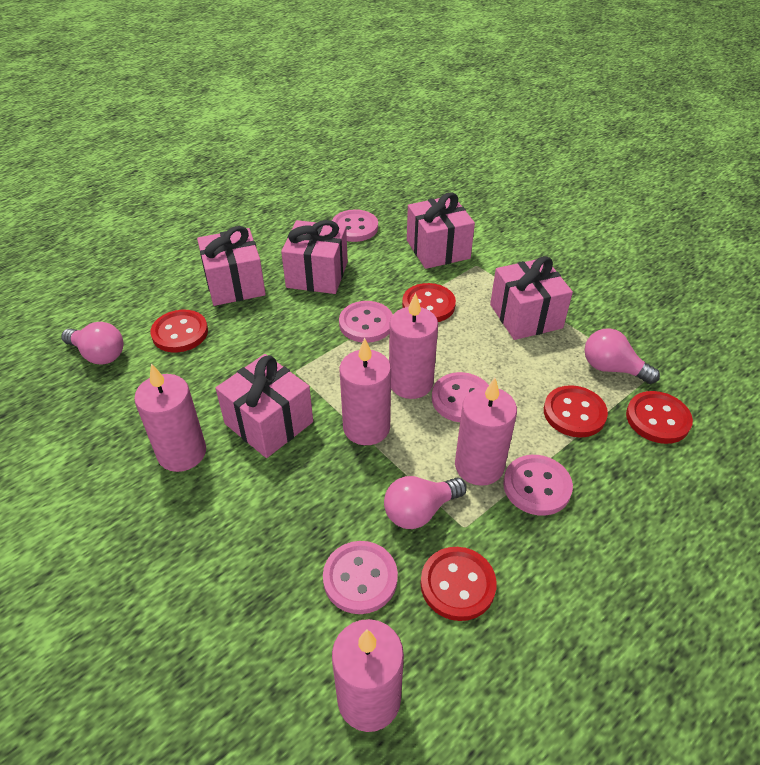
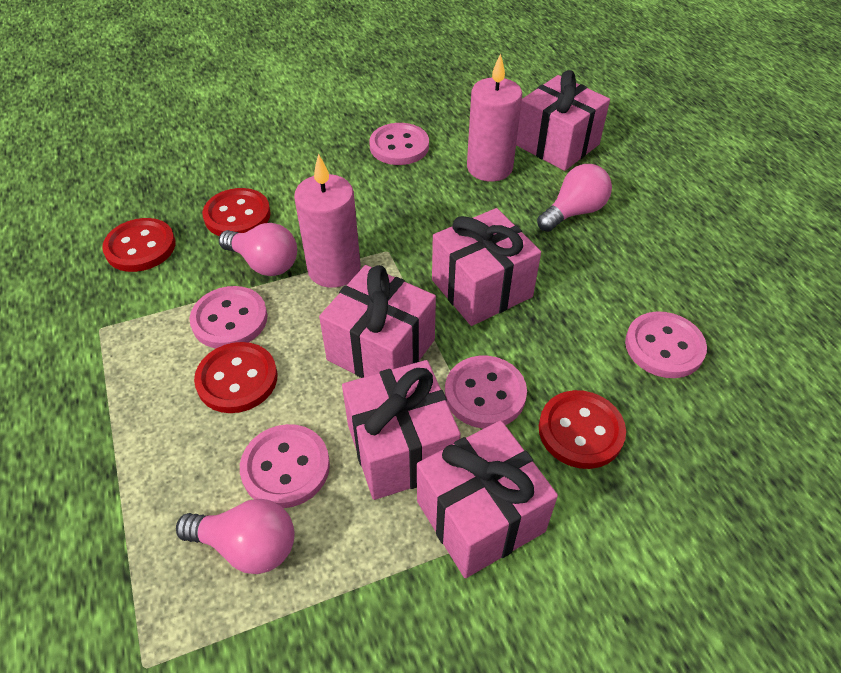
pink candle: 5 -> 2
red button: 5 -> 4

